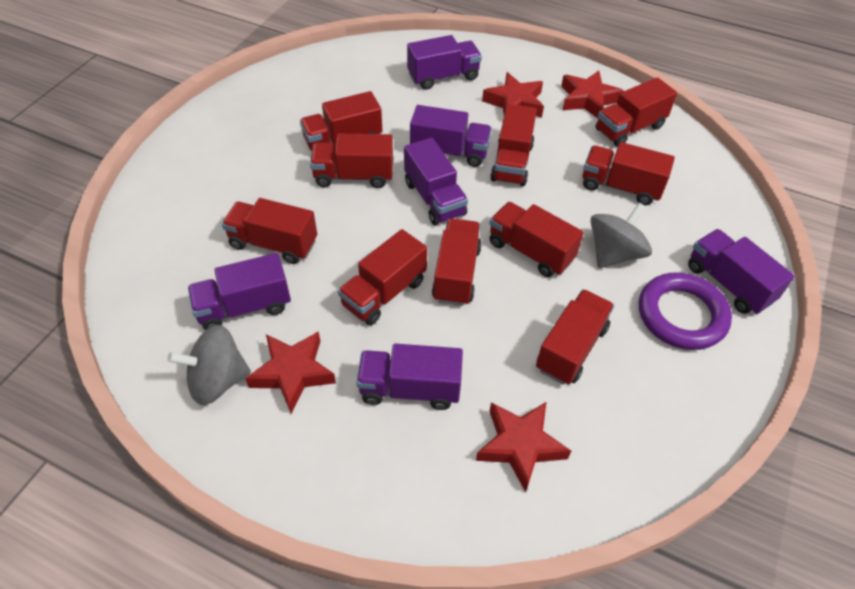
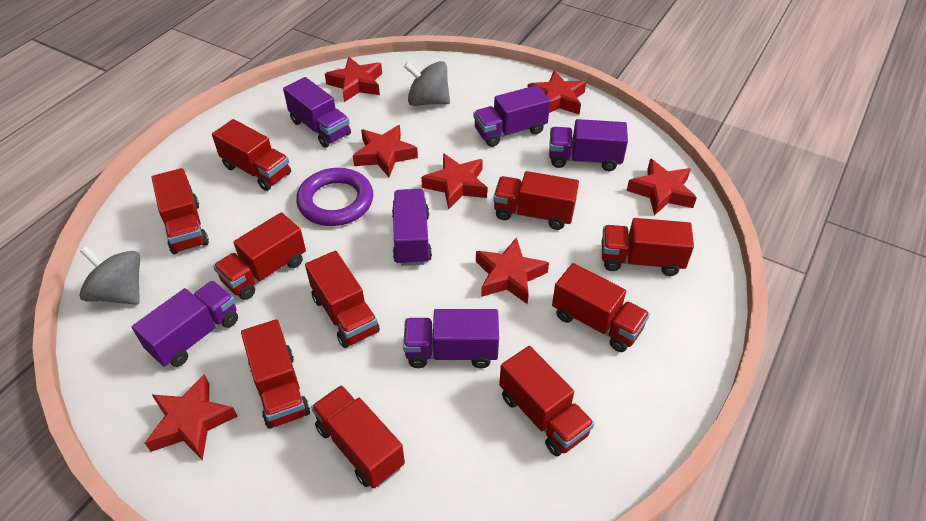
red star: 4 -> 7

